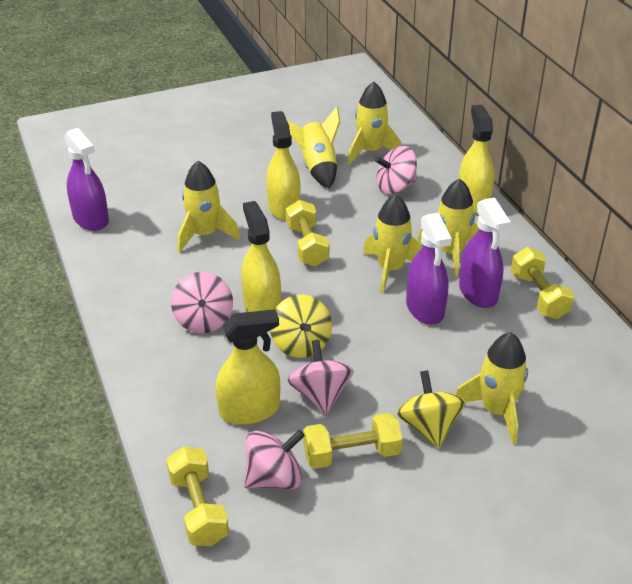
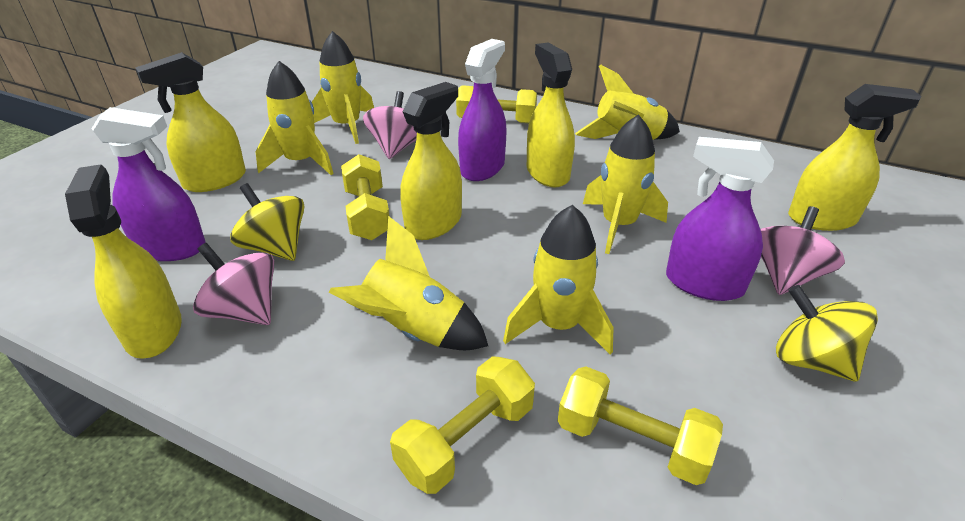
pink spinning top: 4 -> 3
yellow spray bottle: 4 -> 5

